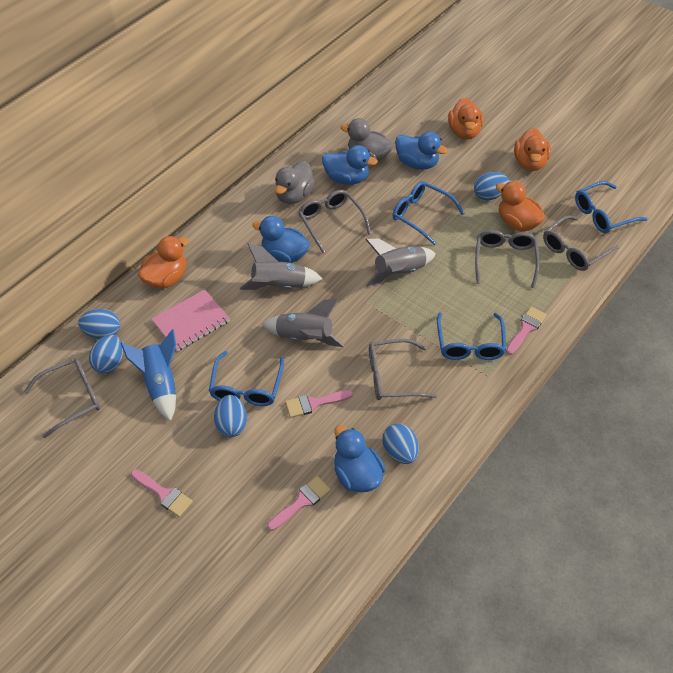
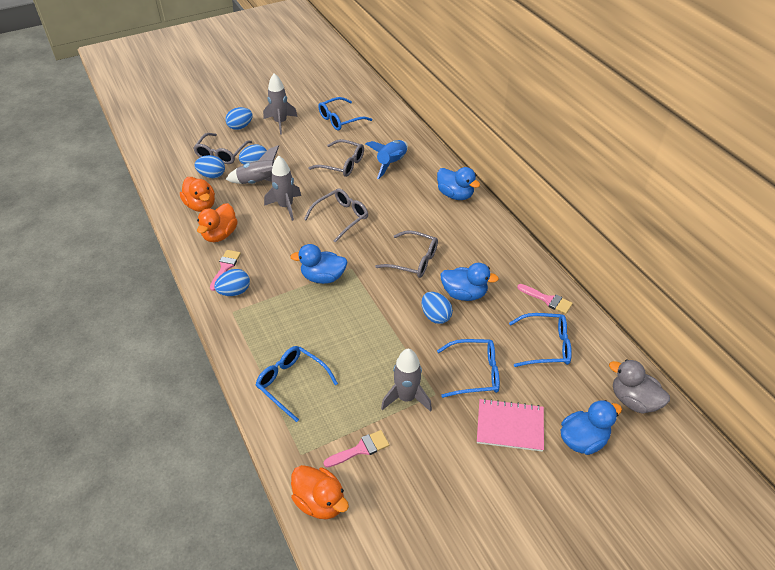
grey duck: 2 -> 1
grey glasses: 5 -> 4
grey rocket: 3 -> 4
orange duck: 4 -> 3
pink brush: 4 -> 3

